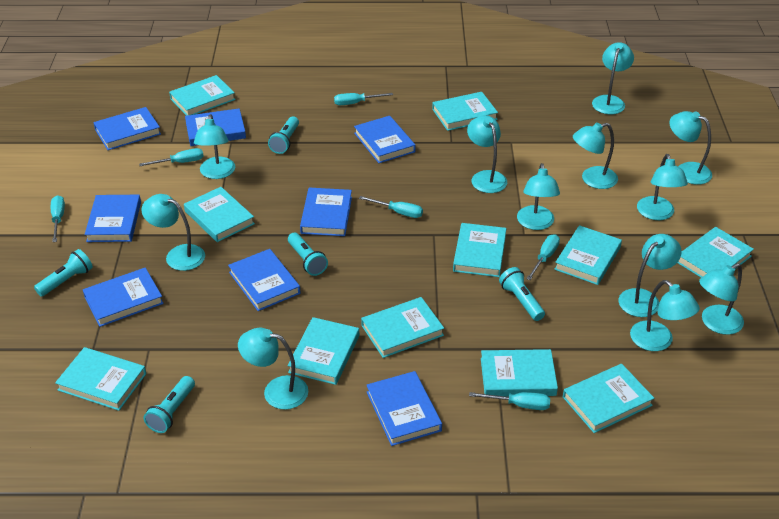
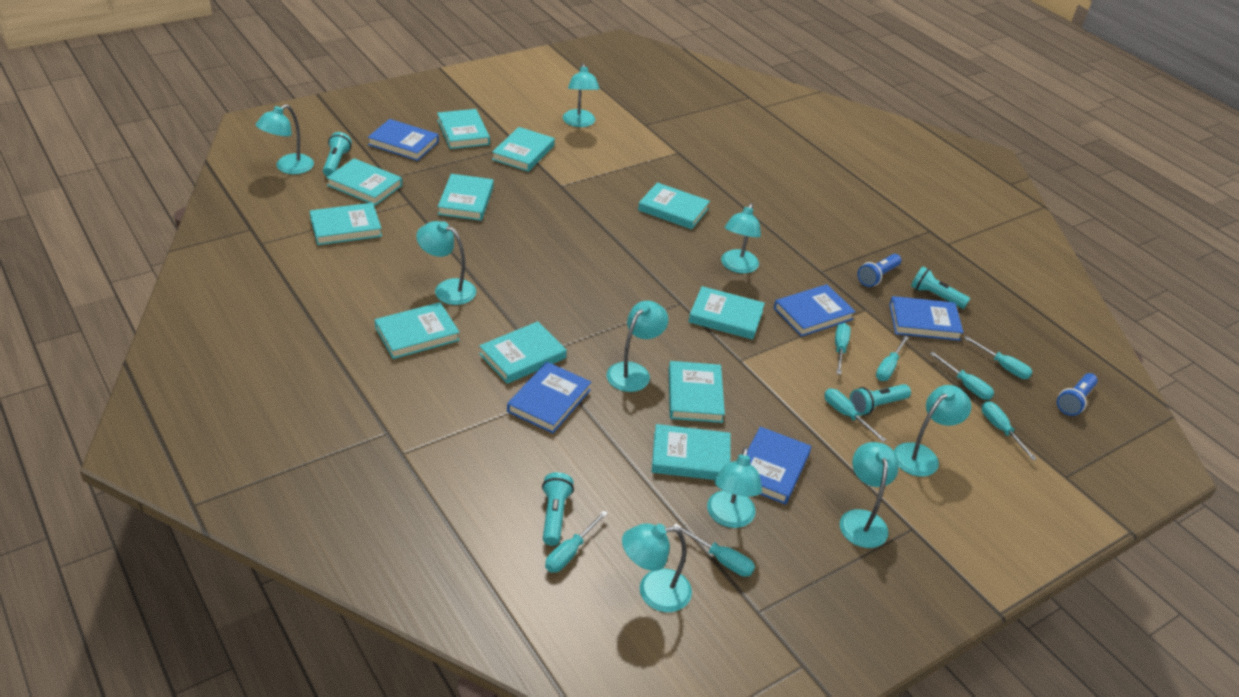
blue book: 8 -> 5
blue flashlight: 0 -> 2
turquoise flashlight: 5 -> 4
turquoise lamp: 12 -> 9
turquoise screwdriver: 6 -> 8

